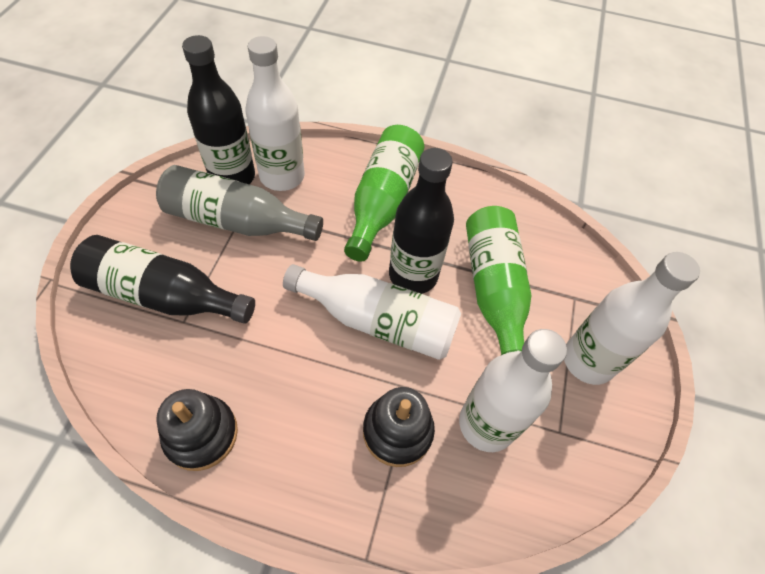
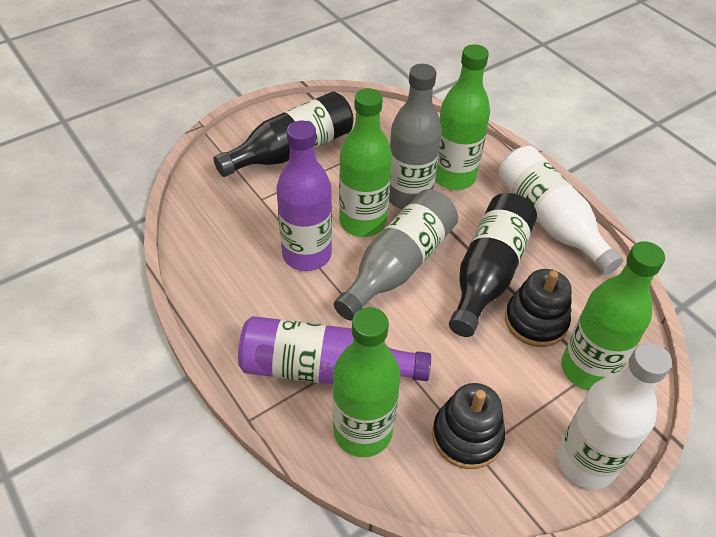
black bottle: 3 -> 2
green bottle: 2 -> 4
grey bottle: 1 -> 2
purple bottle: 0 -> 2
white bottle: 4 -> 2

